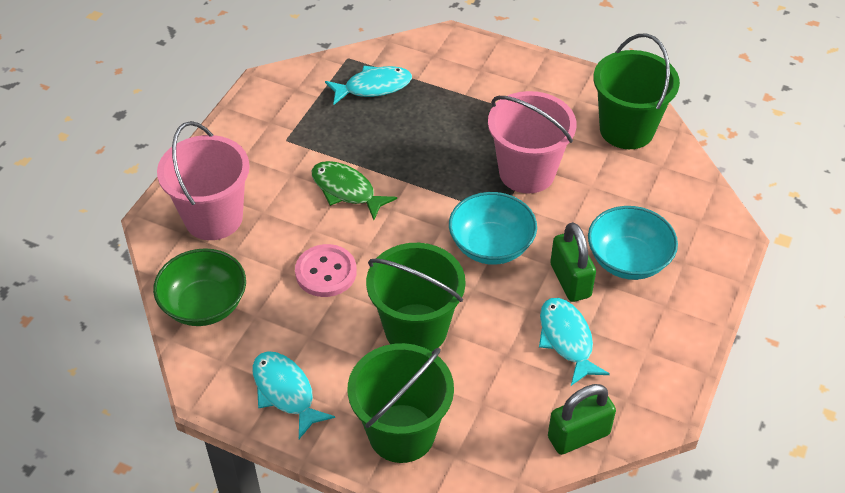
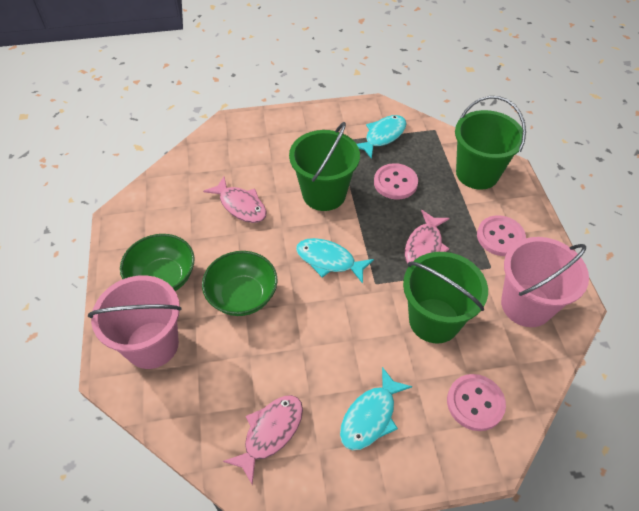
green bowl: 1 -> 2
green fish: 1 -> 0
green padlock: 2 -> 0
pink button: 1 -> 3
pink fish: 0 -> 3
turquoise bowl: 2 -> 0

